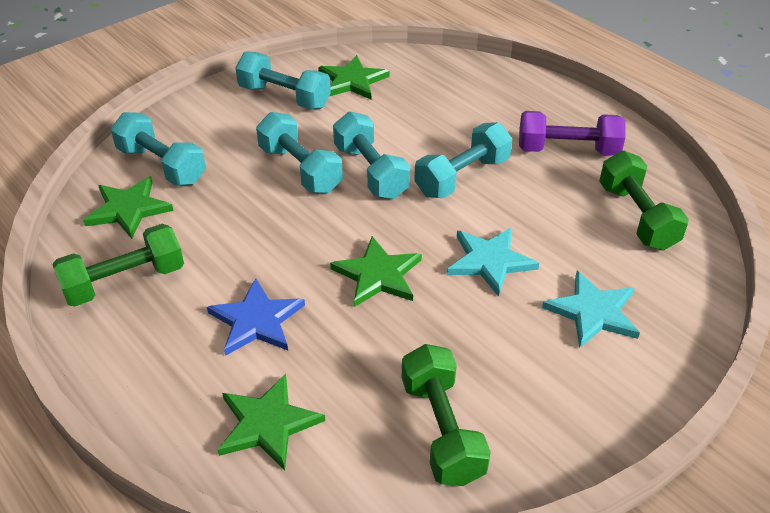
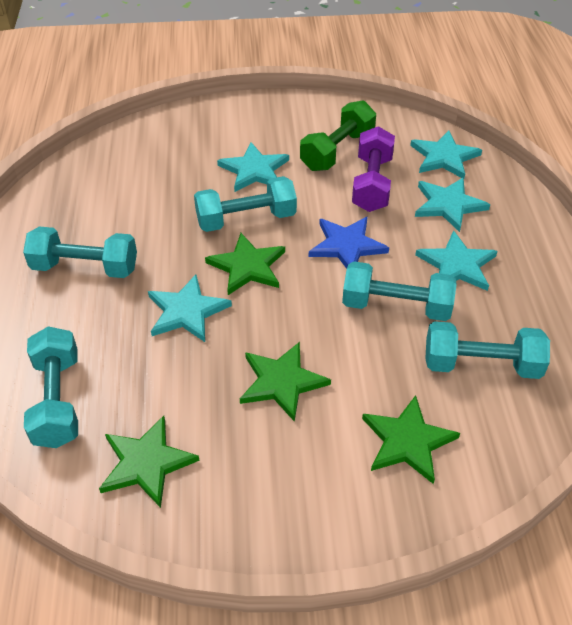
green dumbbell: 3 -> 1
turquoise star: 2 -> 5

